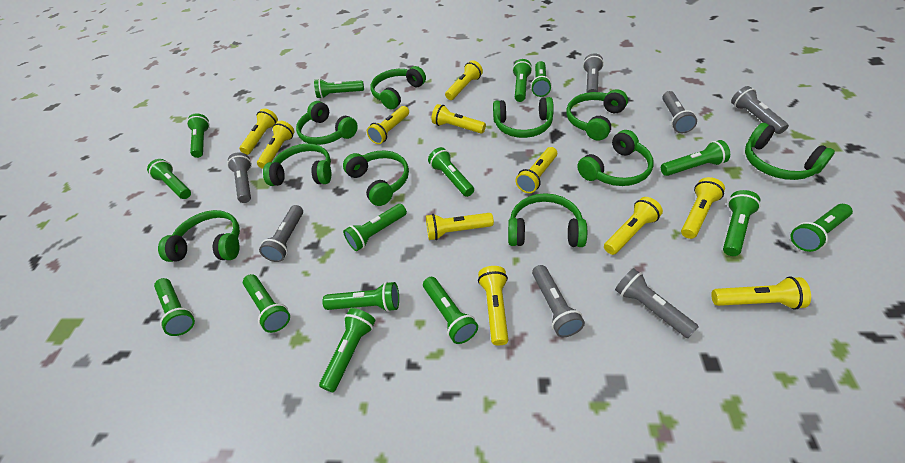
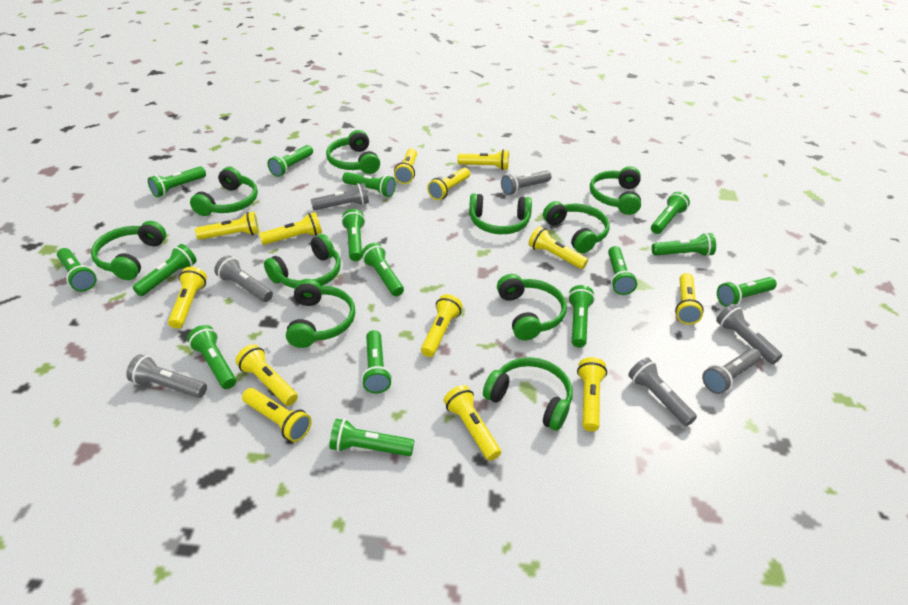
yellow flashlight: 11 -> 13

